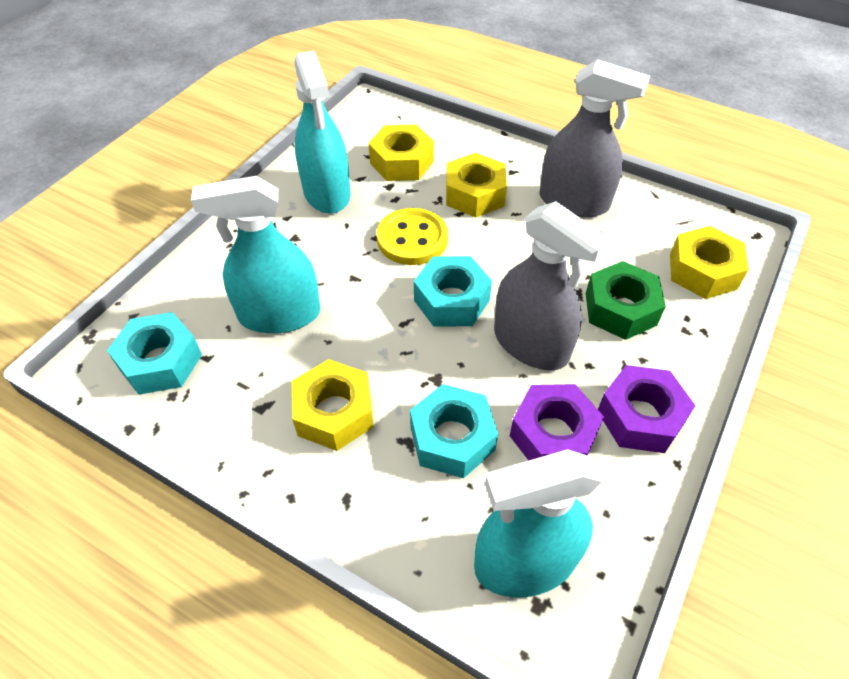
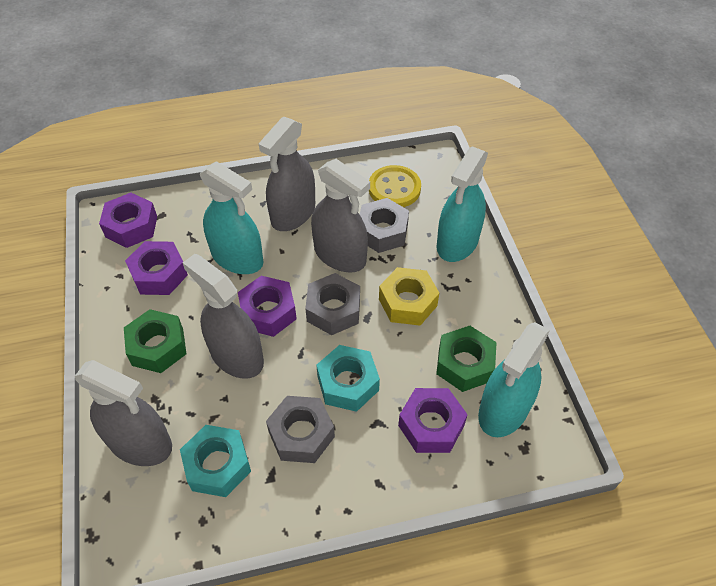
green nut: 1 -> 2
grey nut: 0 -> 3
grey spray bottle: 2 -> 4
purple nut: 2 -> 4
turquoise nut: 3 -> 2
yellow nut: 4 -> 1

